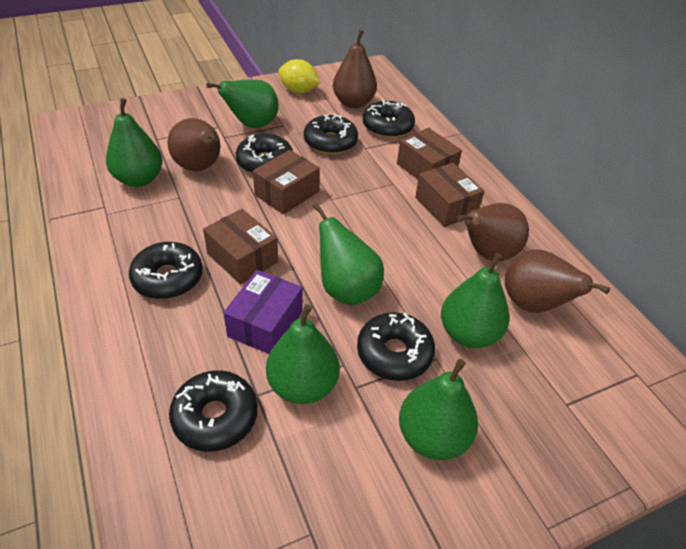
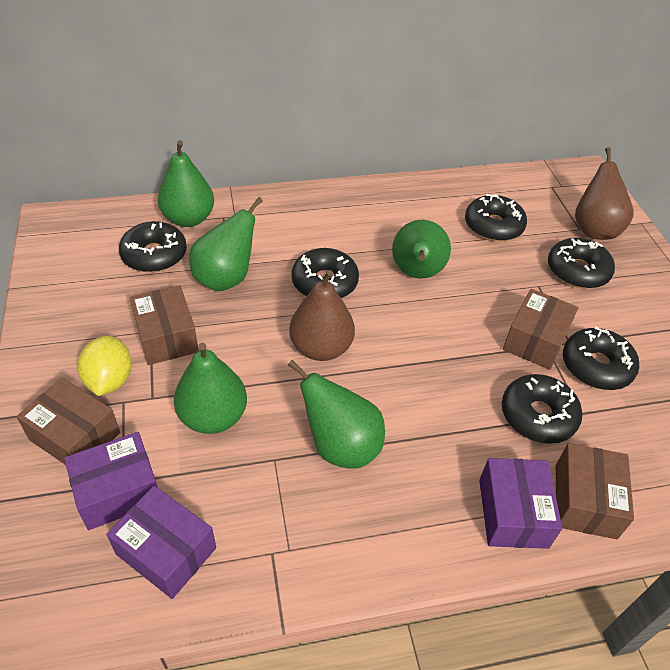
brown pear: 4 -> 2
green pear: 6 -> 5
purple box: 1 -> 3

